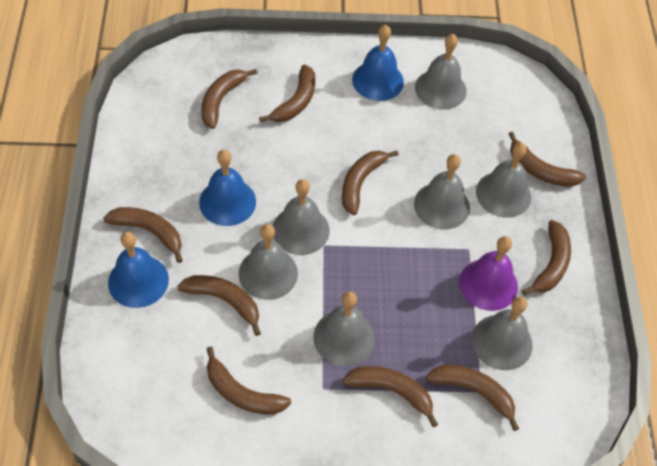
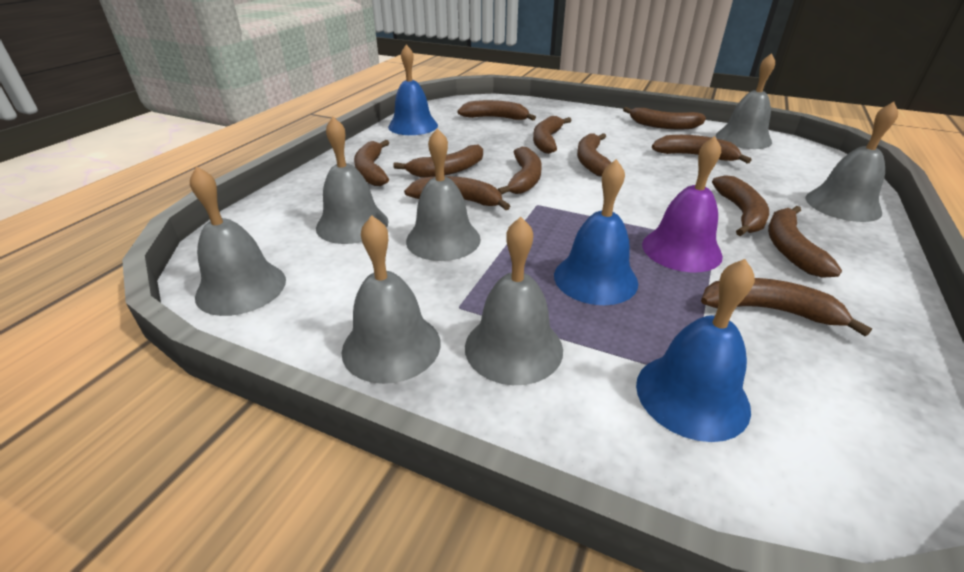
brown banana: 10 -> 12

